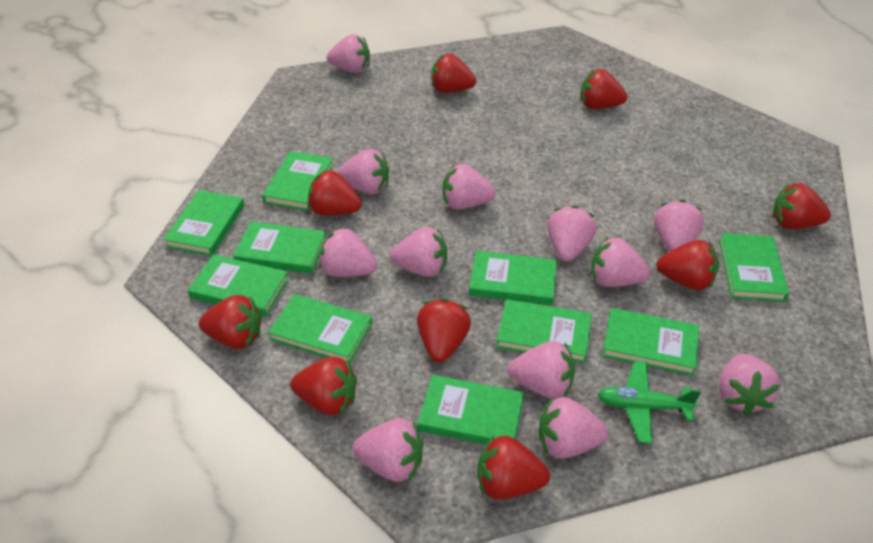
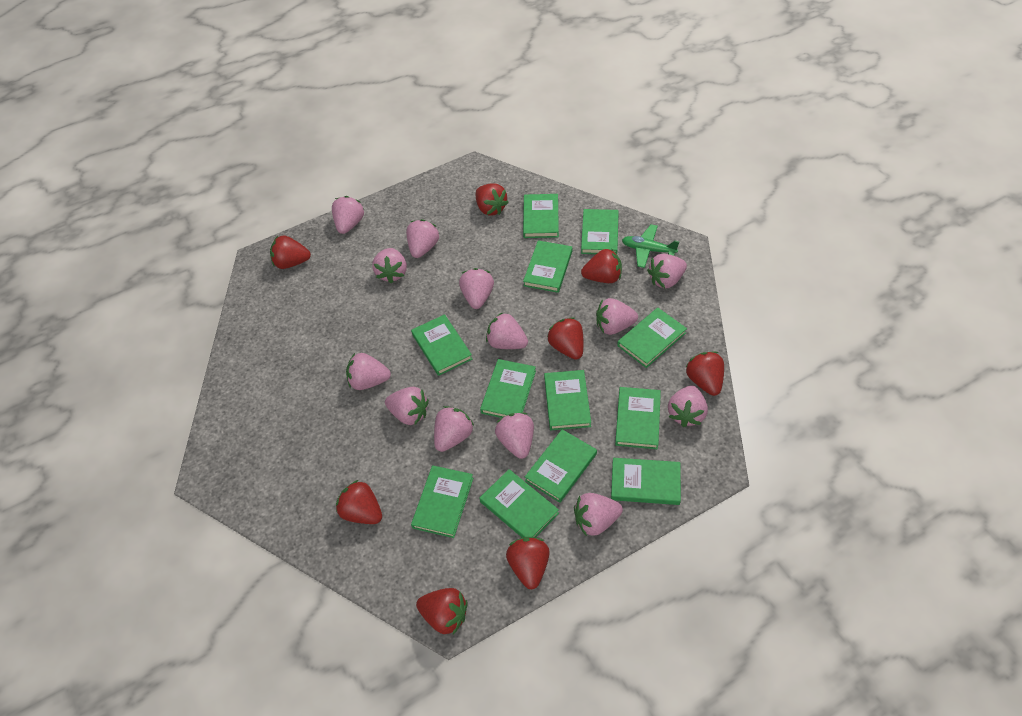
green book: 10 -> 12
pink strawberry: 12 -> 13
red strawberry: 9 -> 8

